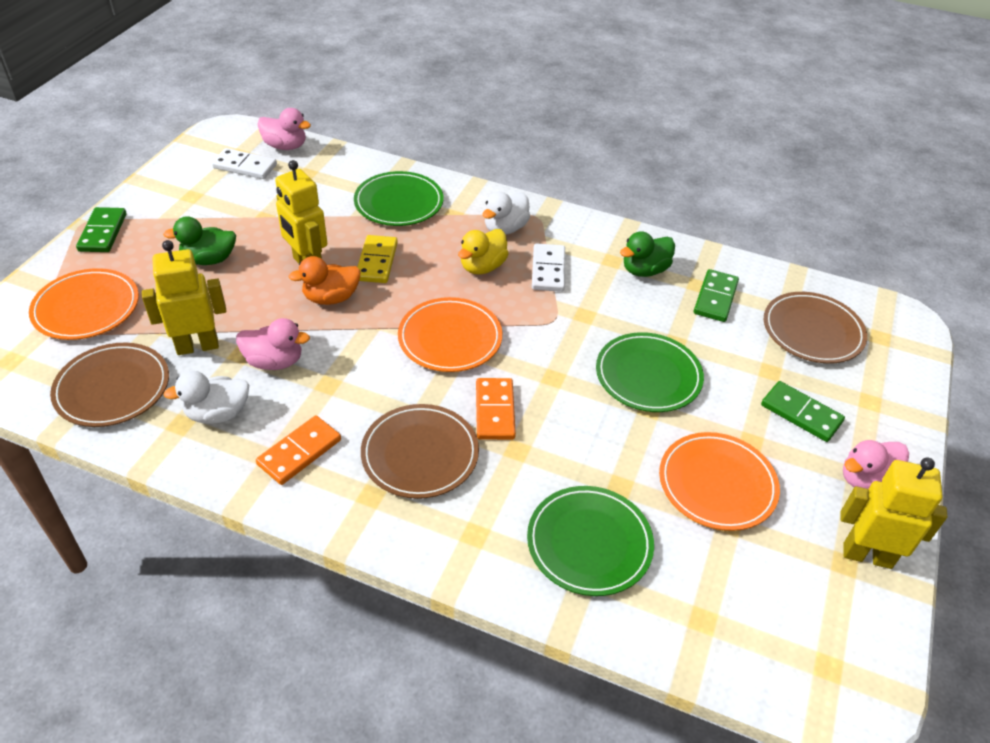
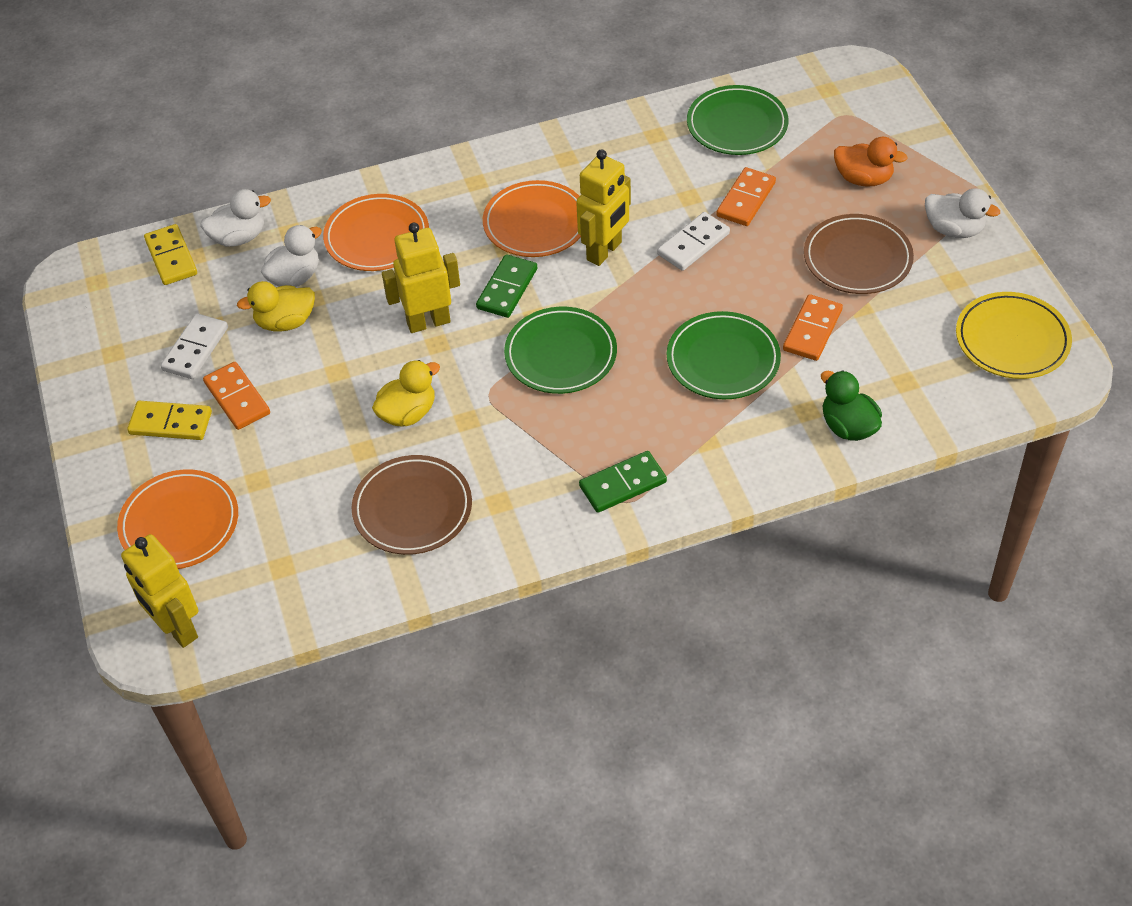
brown plate: 3 -> 2
green domino: 3 -> 2
green duck: 2 -> 1
orange domino: 2 -> 3
pink duck: 3 -> 0
white duck: 2 -> 3
yellow domino: 1 -> 2
yellow duck: 1 -> 2
yellow plate: 0 -> 1

